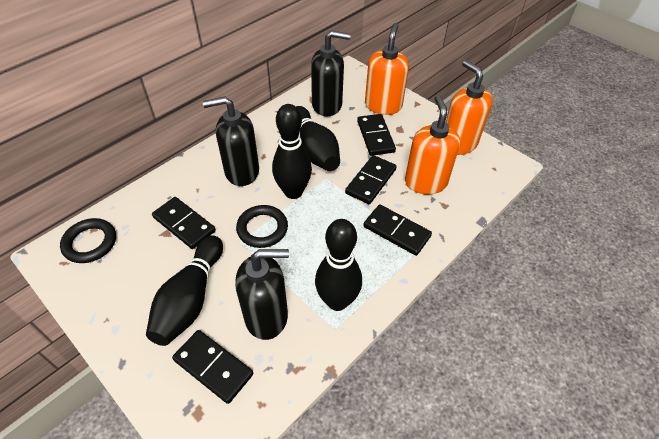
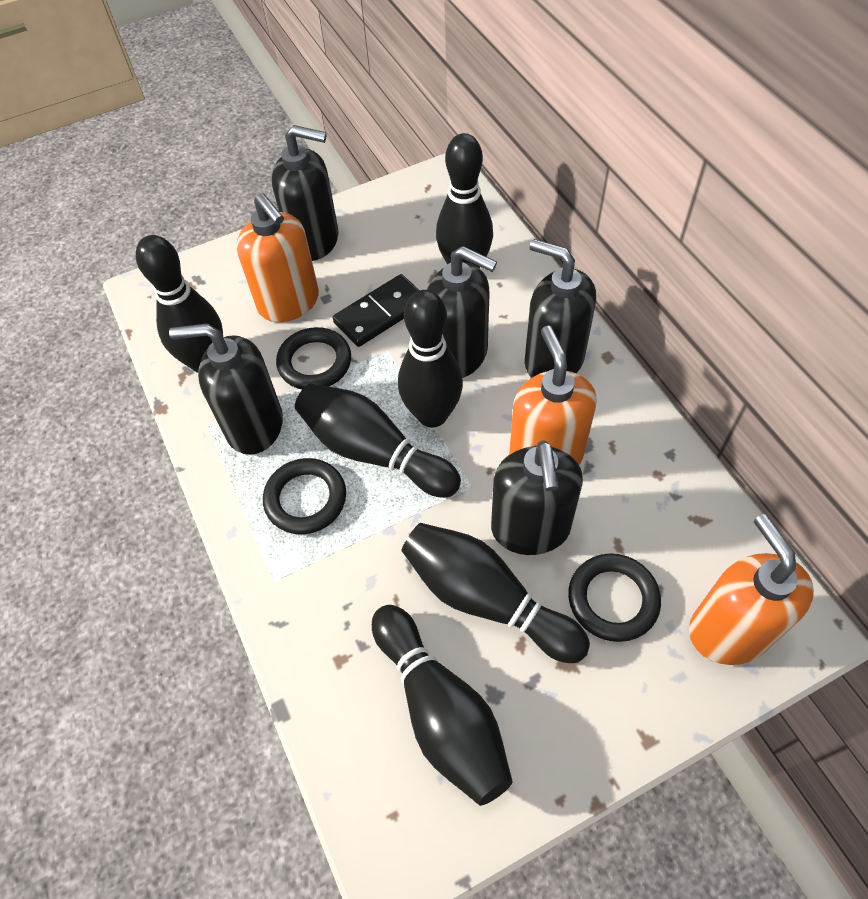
black bowling pin: 4 -> 6
black domino: 5 -> 1
black ring: 2 -> 3
black soap dispenser: 3 -> 5

